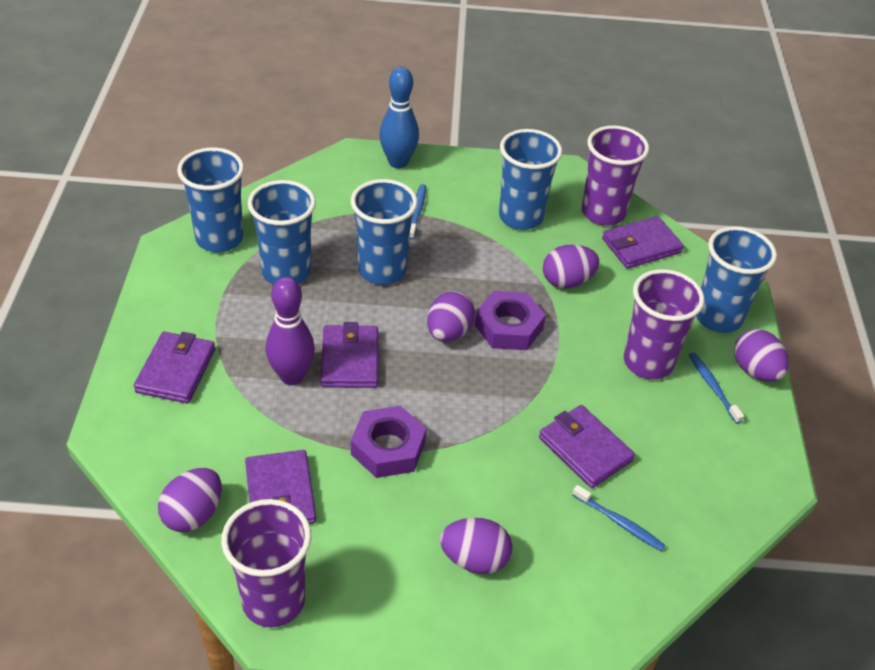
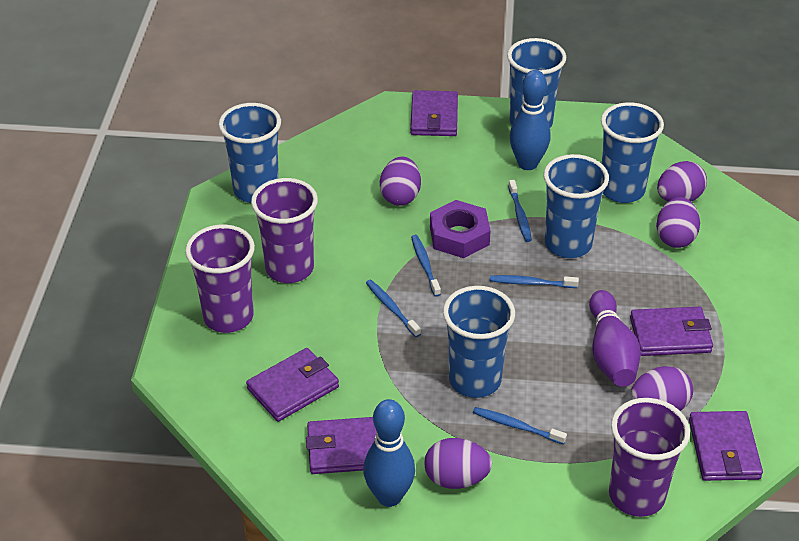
blue bowling pin: 1 -> 2
blue toothbrush: 3 -> 5
purple nut: 2 -> 1

